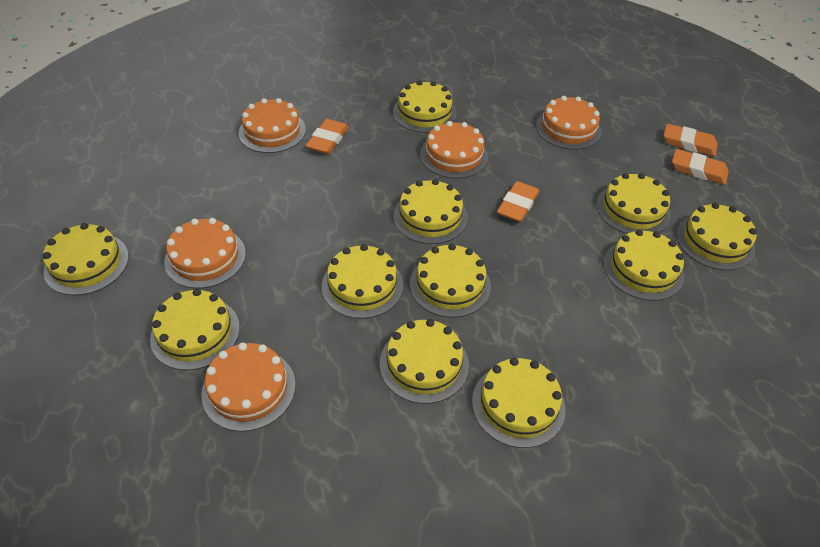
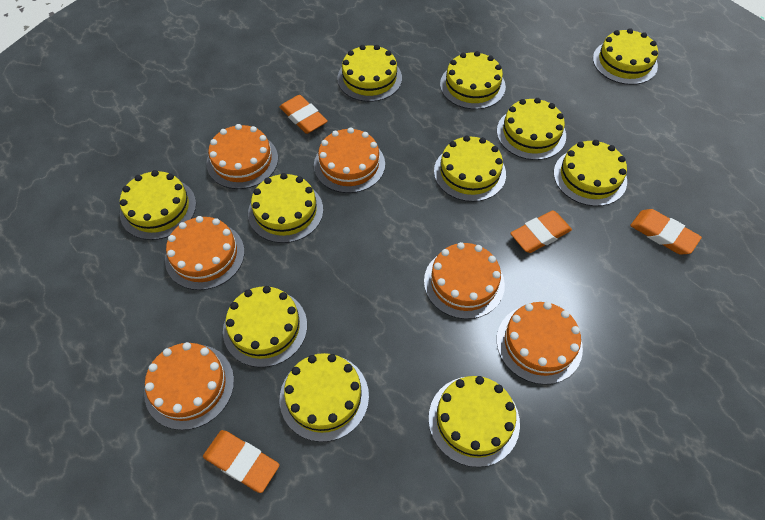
orange cake: 5 -> 6

